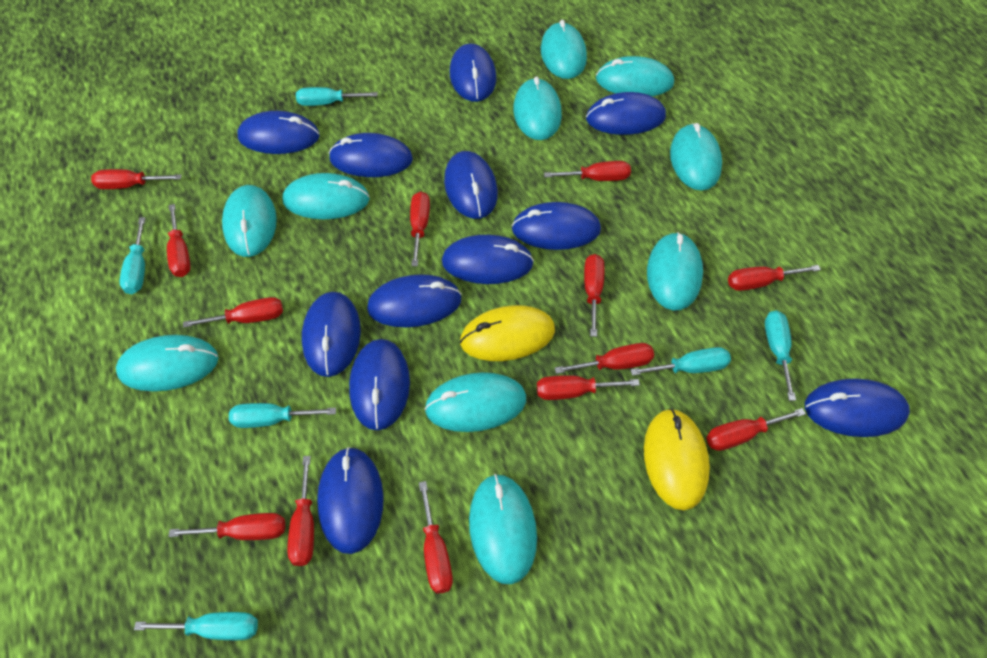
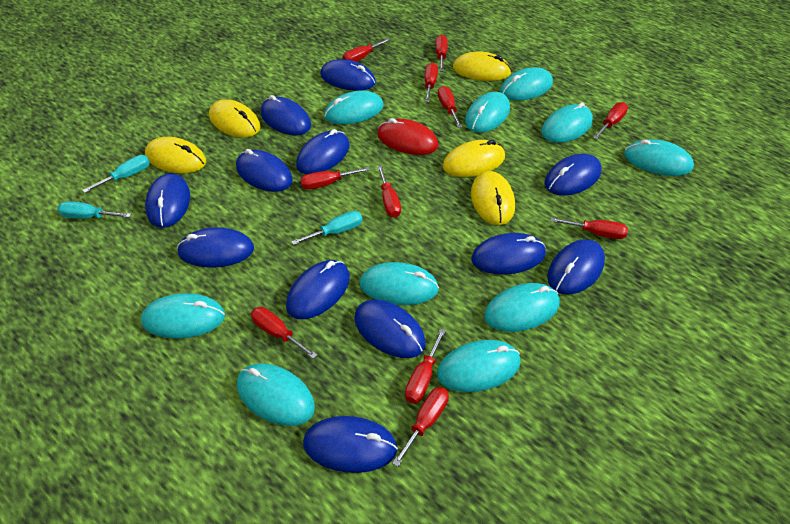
red mouse: 0 -> 1
red screwdriver: 13 -> 11
turquoise screwdriver: 6 -> 3
yellow mouse: 2 -> 5

